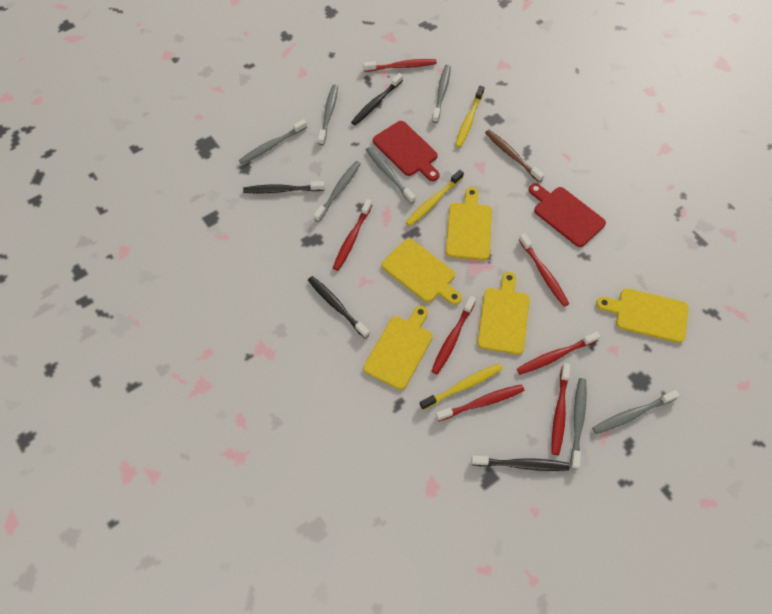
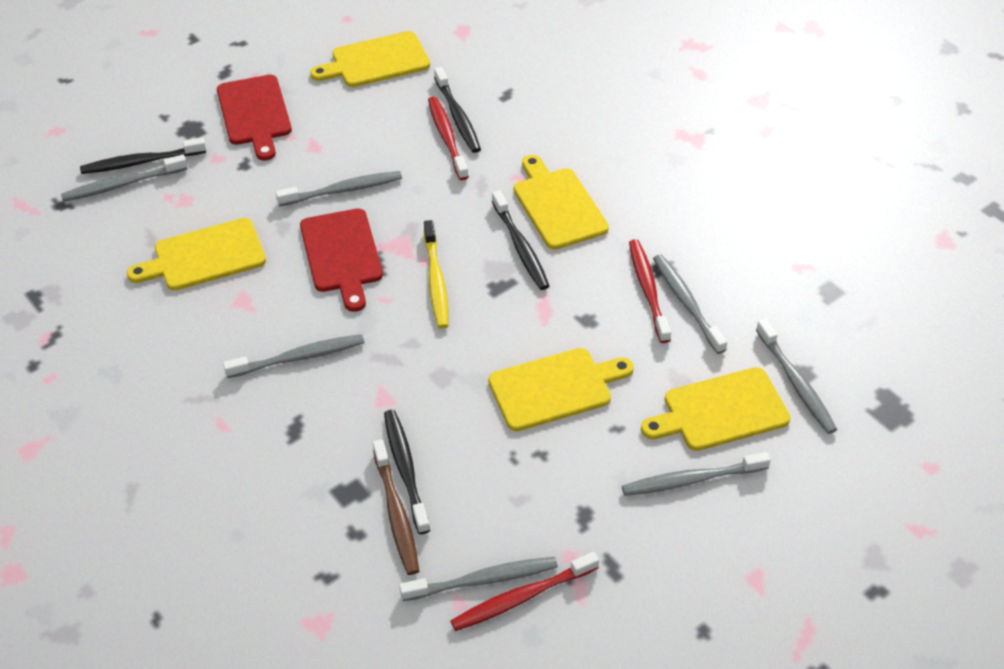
red toothbrush: 7 -> 3
yellow toothbrush: 3 -> 1

